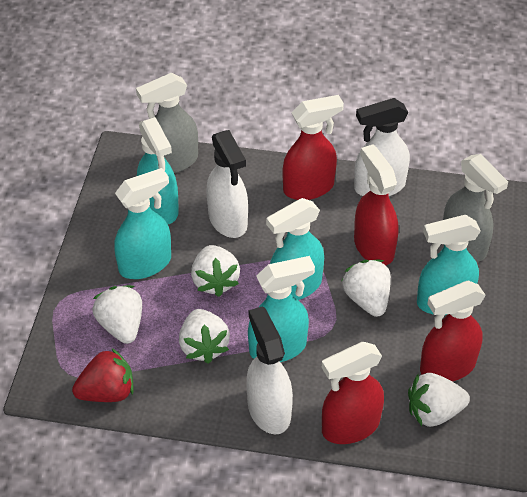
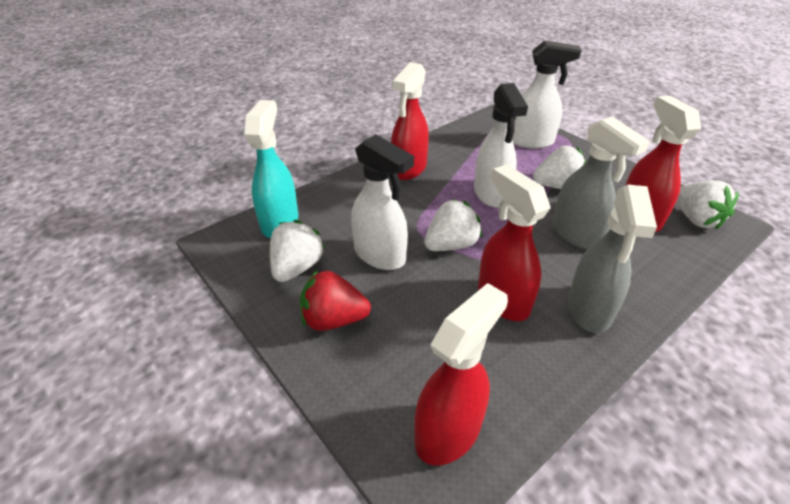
turquoise spray bottle: 5 -> 1
white strawberry: 5 -> 4

